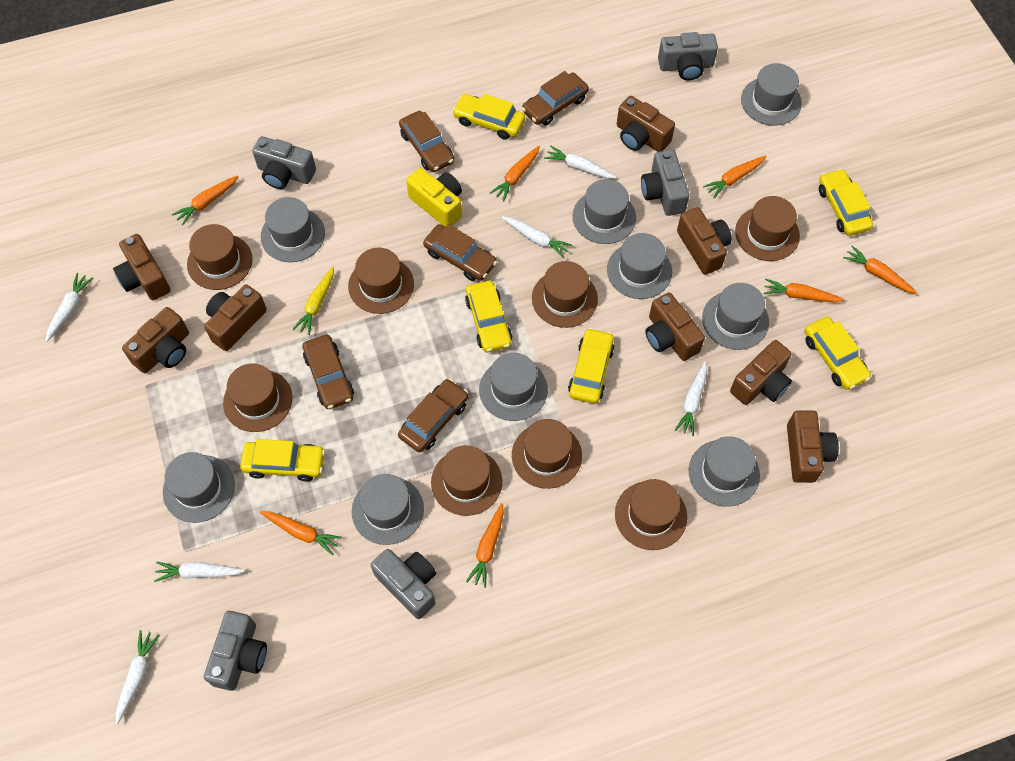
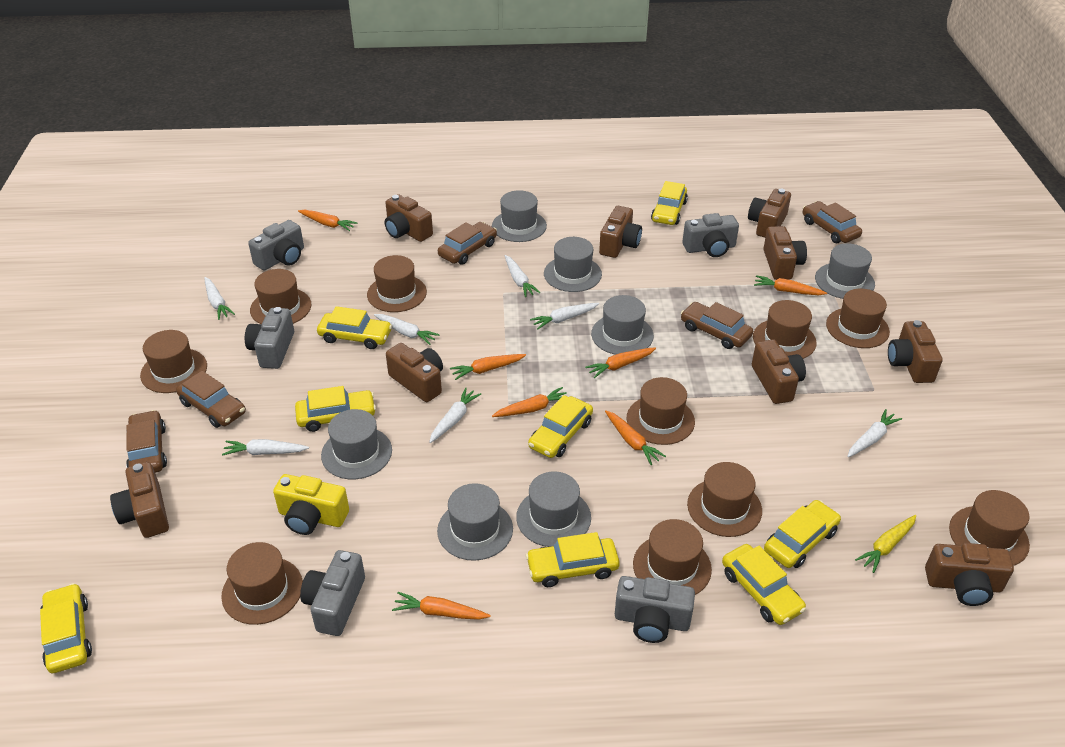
brown camera: 8 -> 9
brown hat: 8 -> 10
grey hat: 9 -> 7
white carrot: 6 -> 7
yellow car: 6 -> 8

